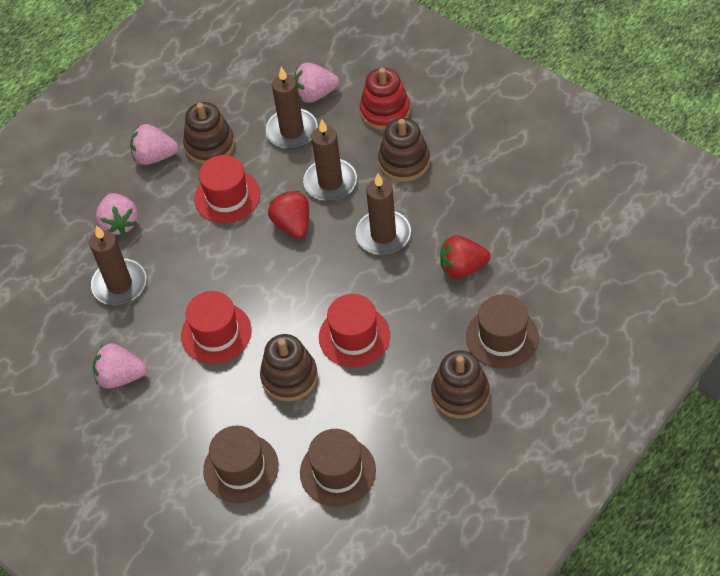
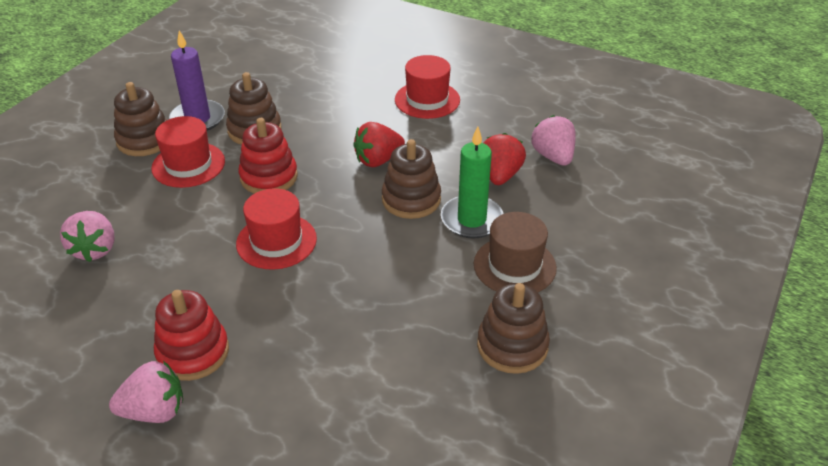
brown candle: 4 -> 0
brown hat: 3 -> 1
green candle: 0 -> 1
pink strawberry: 4 -> 3
purple candle: 0 -> 1
red stacking toy: 1 -> 2

